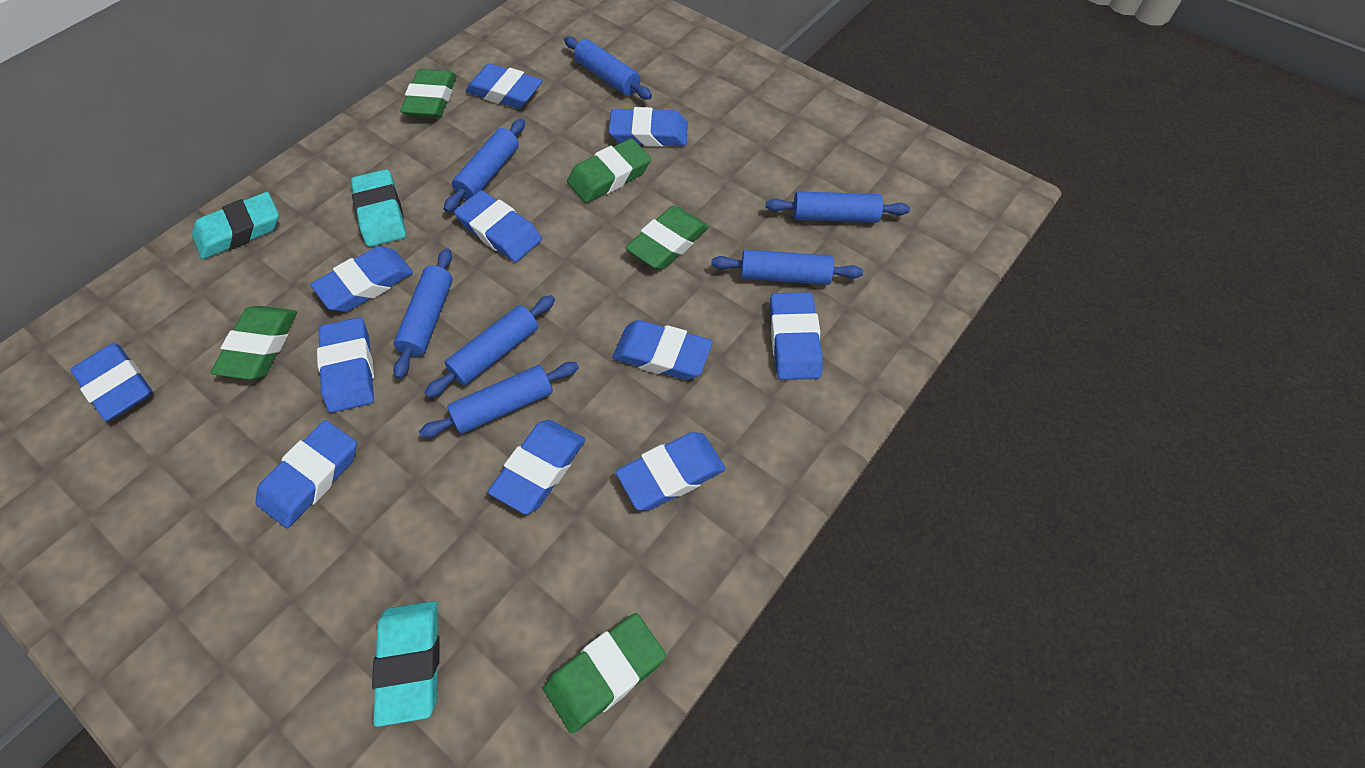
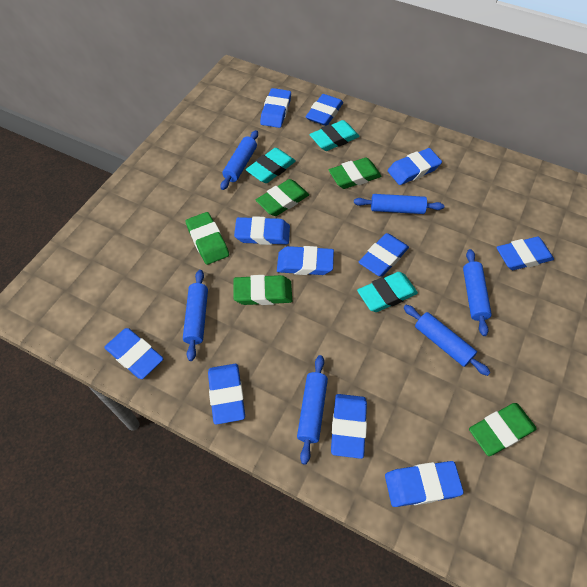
blue rolling pin: 7 -> 6

